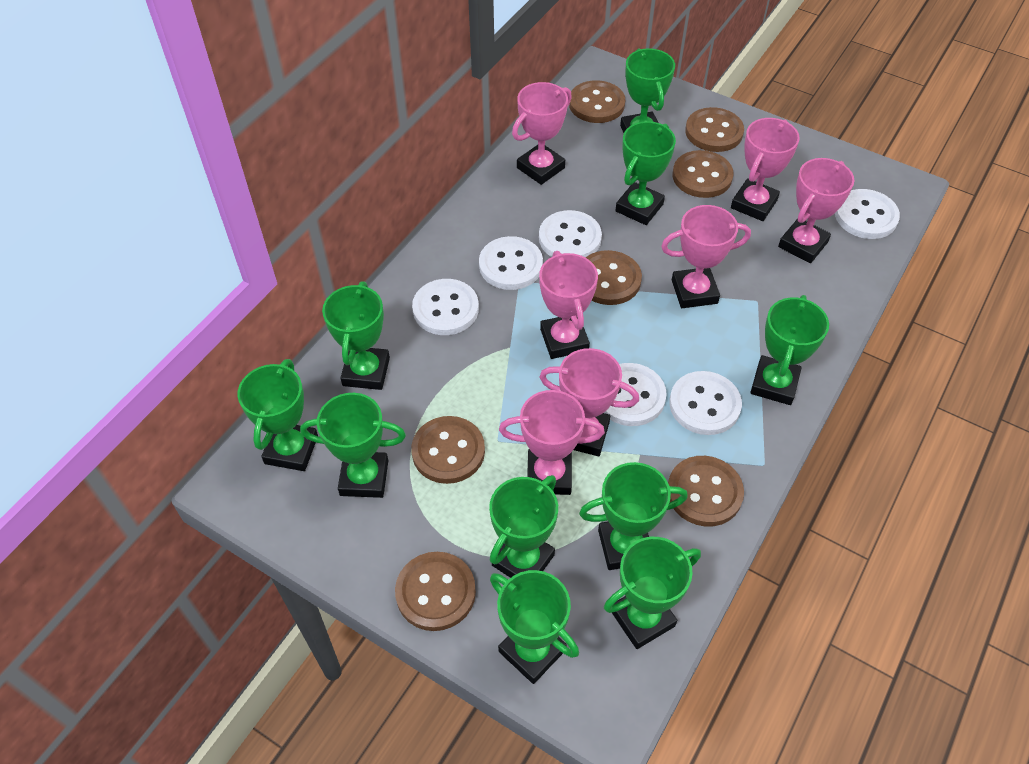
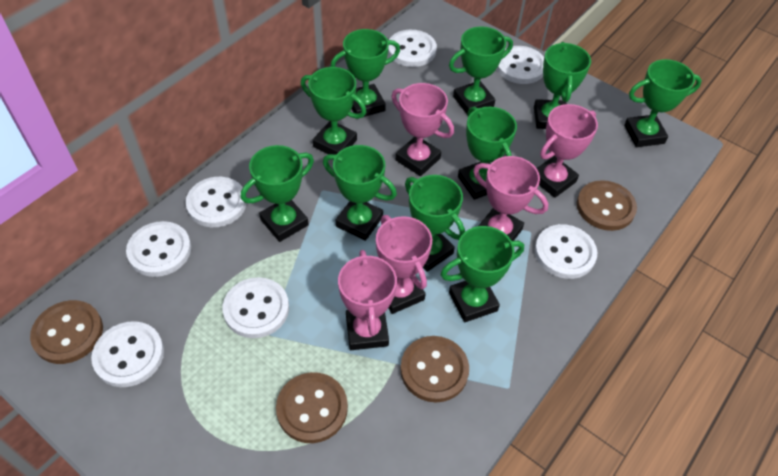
brown button: 7 -> 4
pink trophy: 7 -> 5
white button: 6 -> 7

